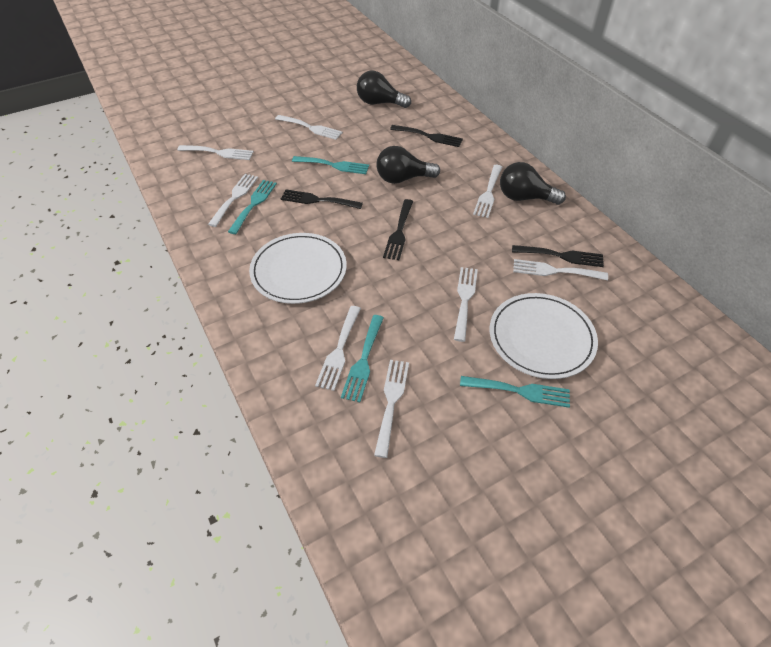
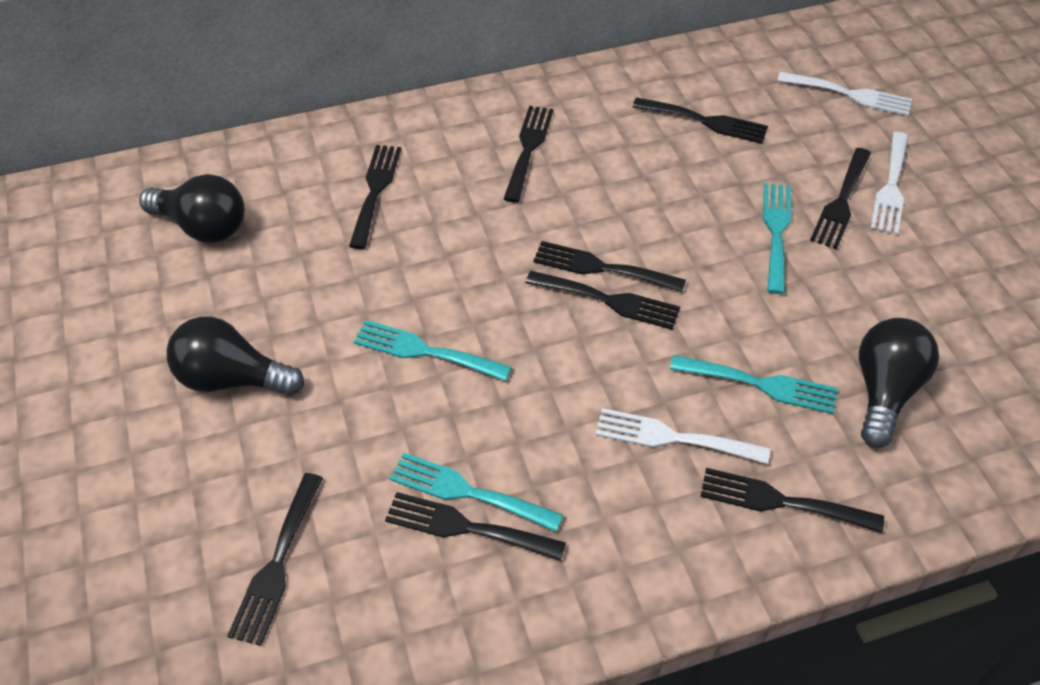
black fork: 4 -> 9
white fork: 8 -> 3
white plate: 2 -> 0

